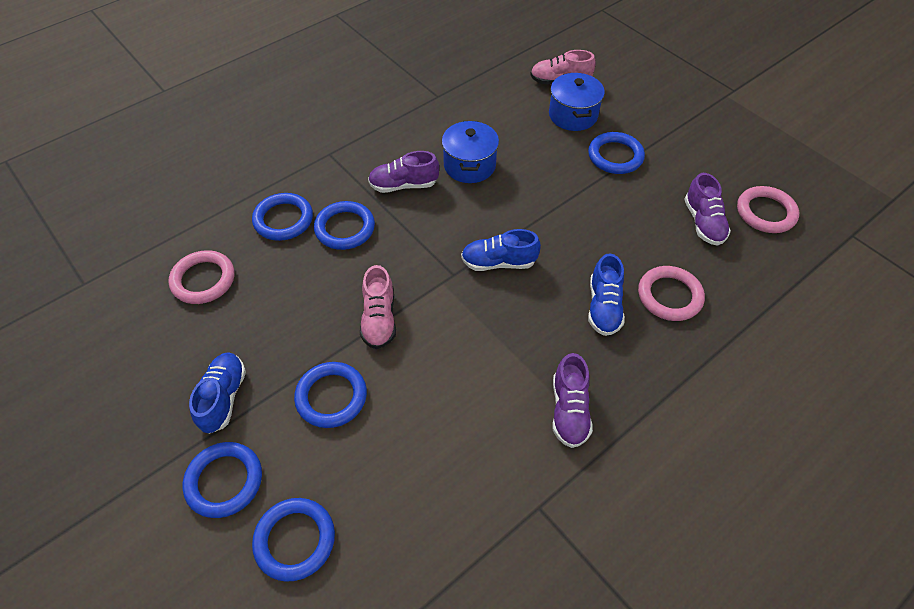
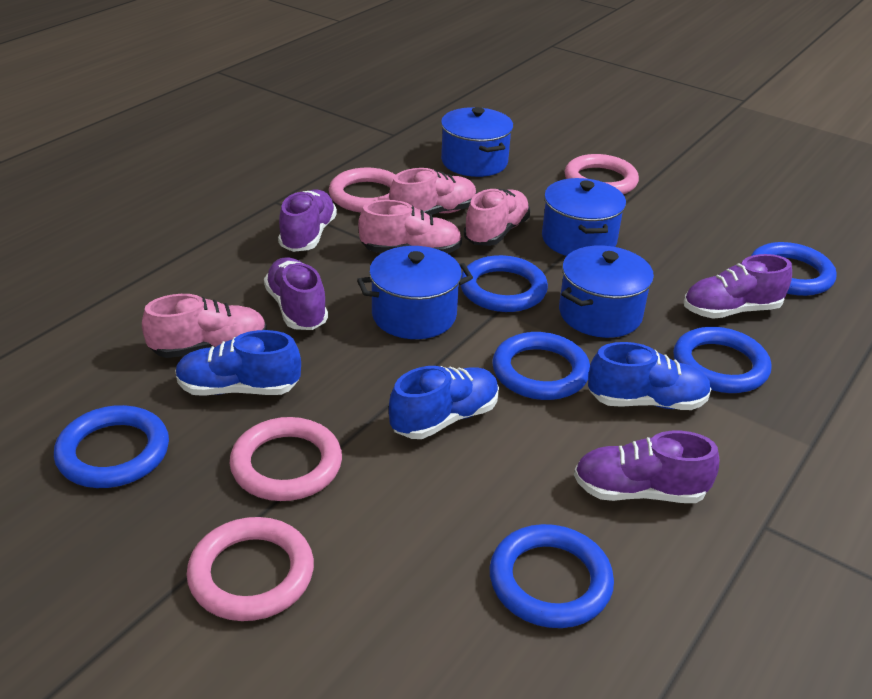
blue pot: 2 -> 4
pink ring: 3 -> 4
pink shoe: 2 -> 4
purple shoe: 3 -> 4

